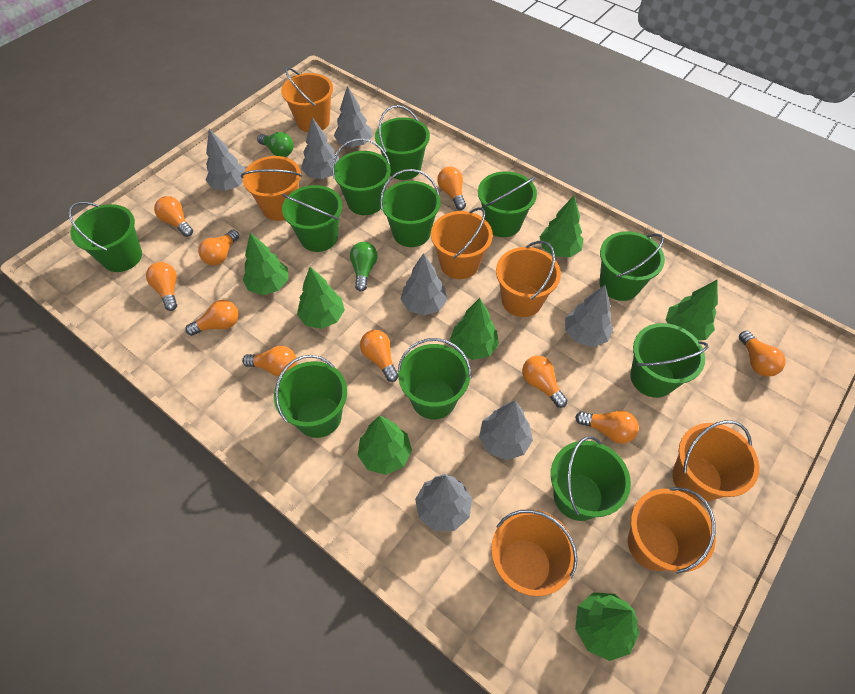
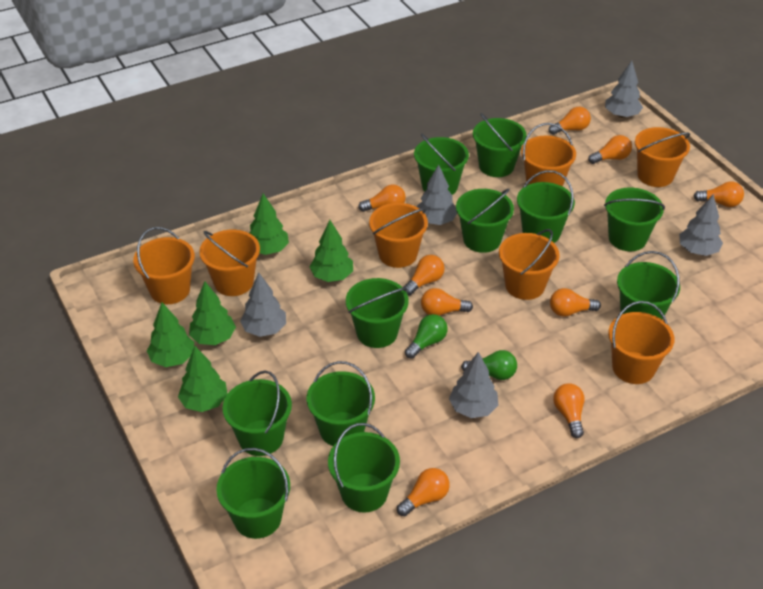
green tree: 7 -> 5
grey tree: 7 -> 5
orange light bulb: 10 -> 9

